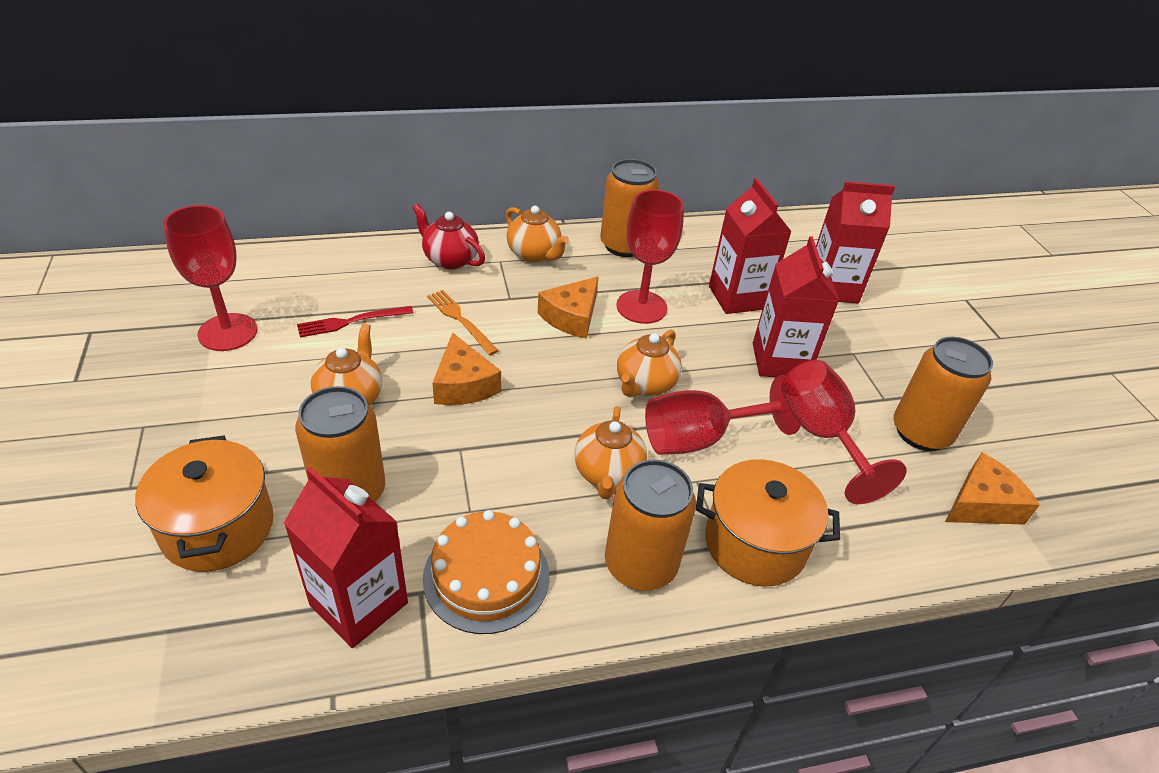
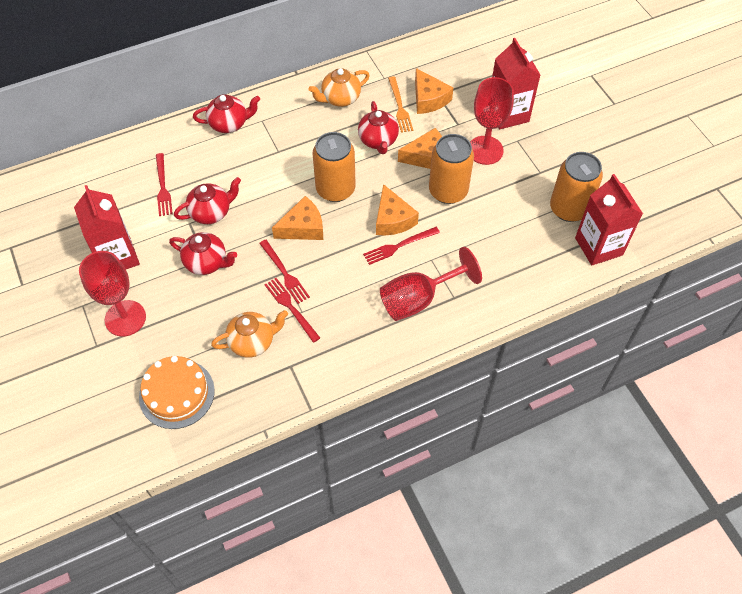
orange can: 4 -> 3
orange cheese: 3 -> 4
orange pot: 2 -> 0
orange teapot: 4 -> 2
red carton: 4 -> 3
red fork: 1 -> 4
red goblet: 4 -> 3
red teapot: 1 -> 4

